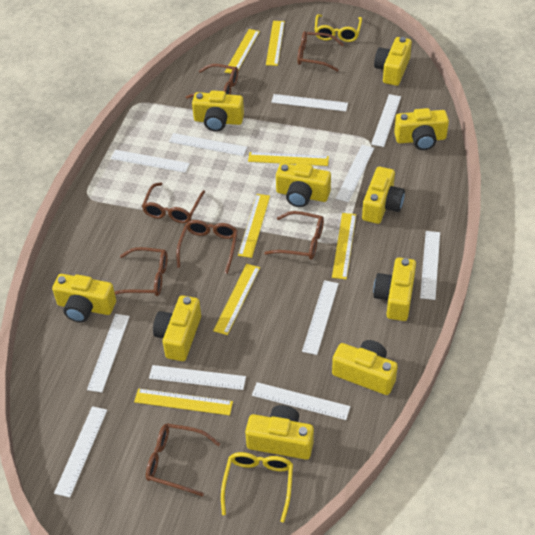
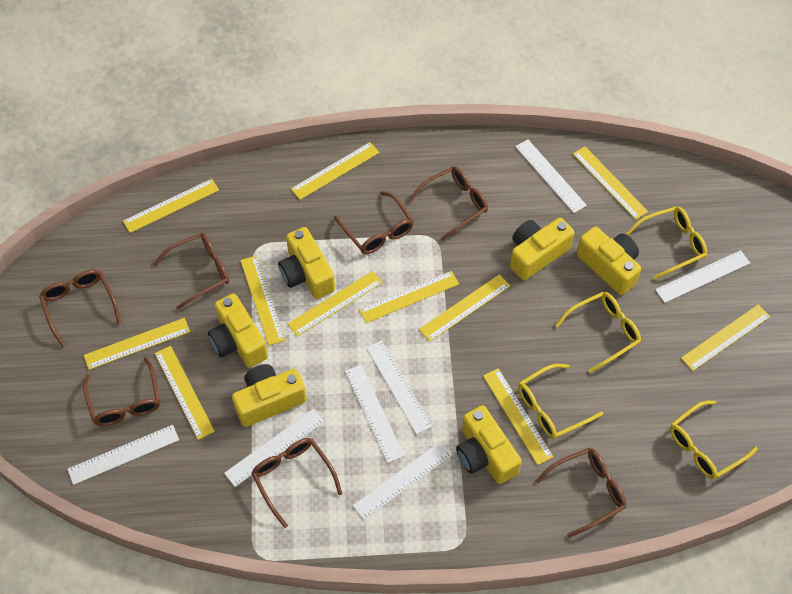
white ruler: 11 -> 7
yellow camera: 10 -> 6
yellow glasses: 2 -> 4
yellow ruler: 7 -> 11

